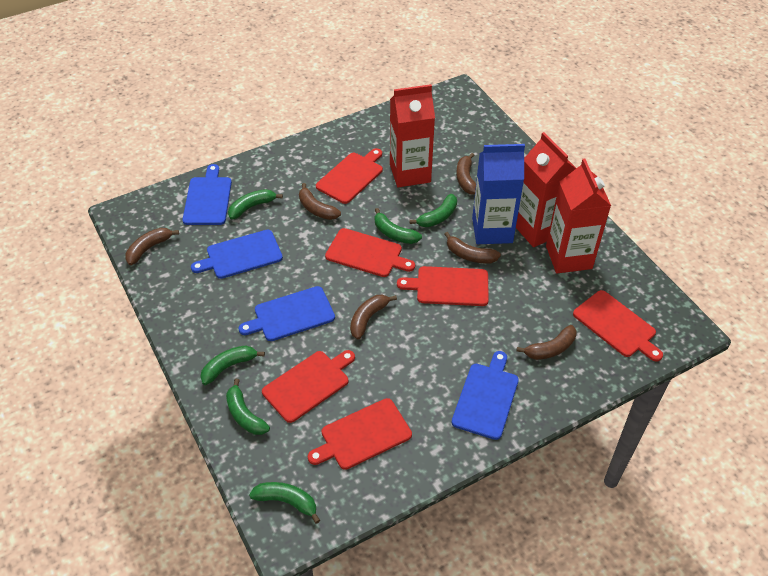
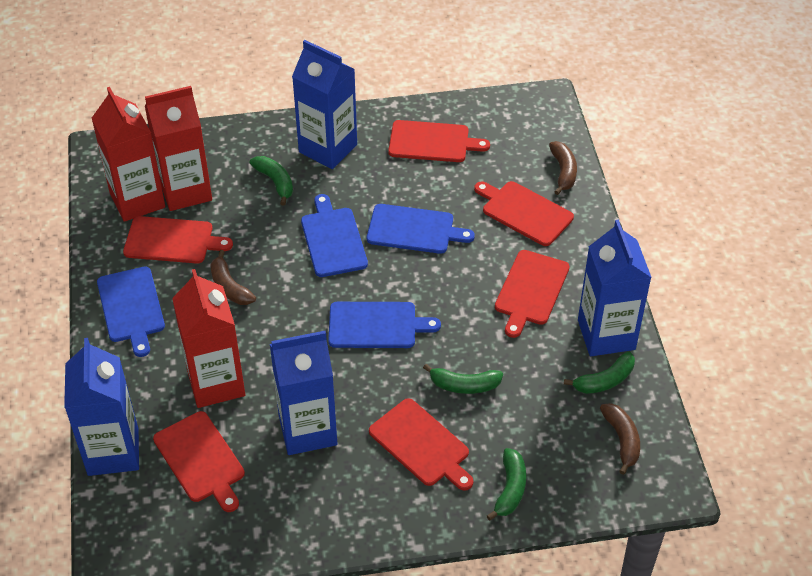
blue carton: 1 -> 4
brown banana: 6 -> 3
green banana: 6 -> 4

